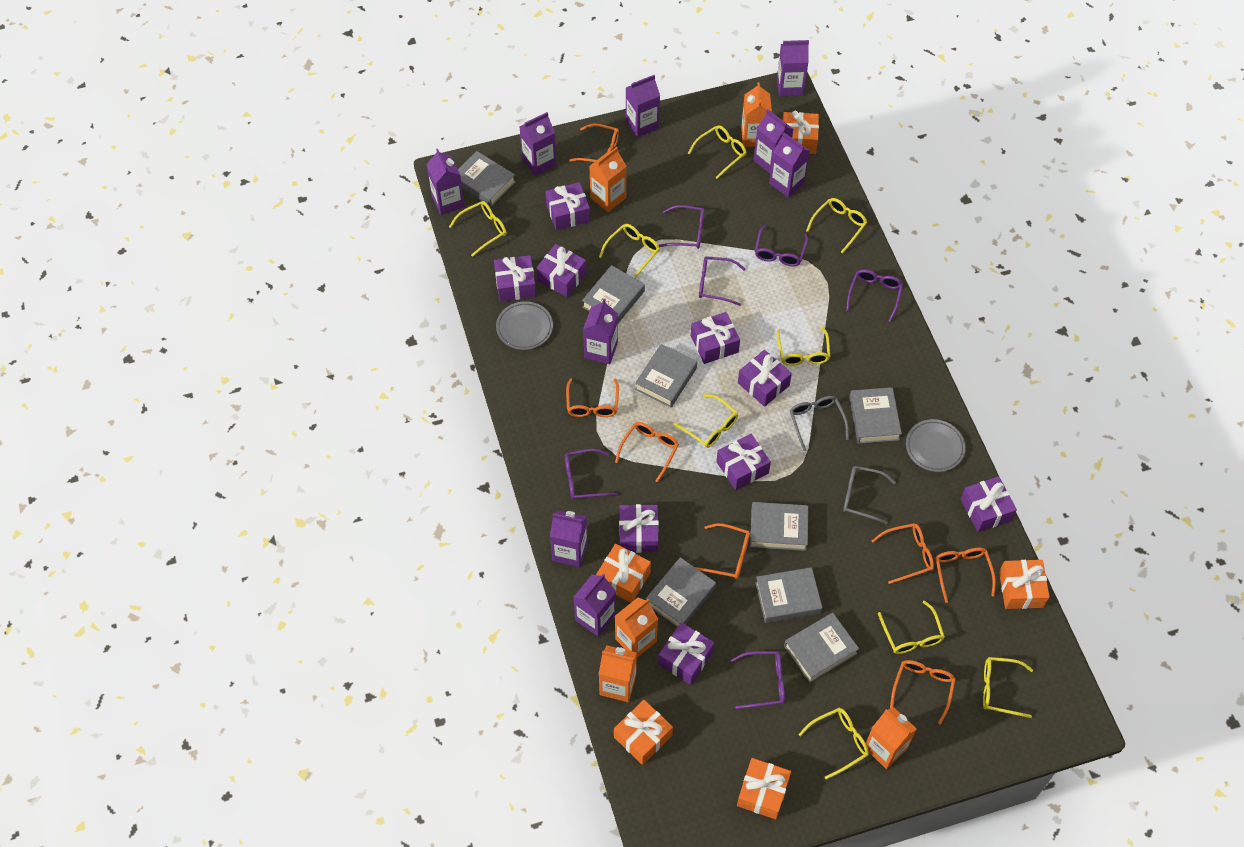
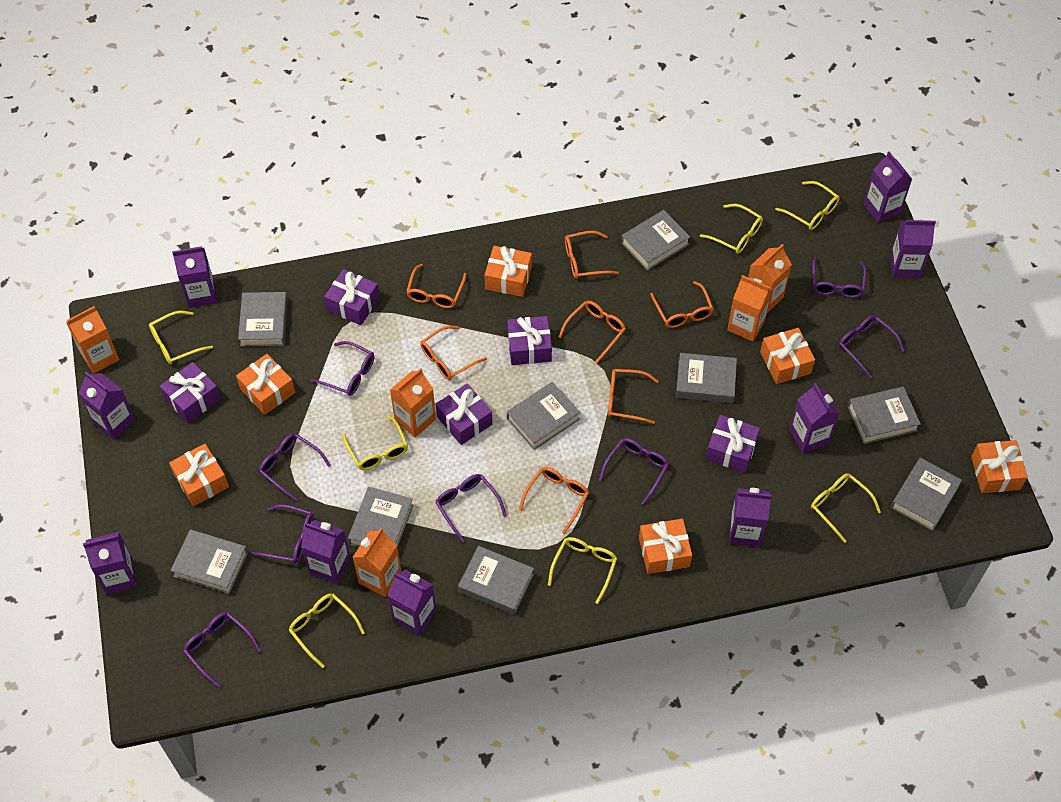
grey book: 8 -> 9
grey glasses: 2 -> 0
grey plate: 2 -> 0
orange gift: 5 -> 6
purple gift: 9 -> 5
purple glasses: 6 -> 8
yellow glasses: 9 -> 7

